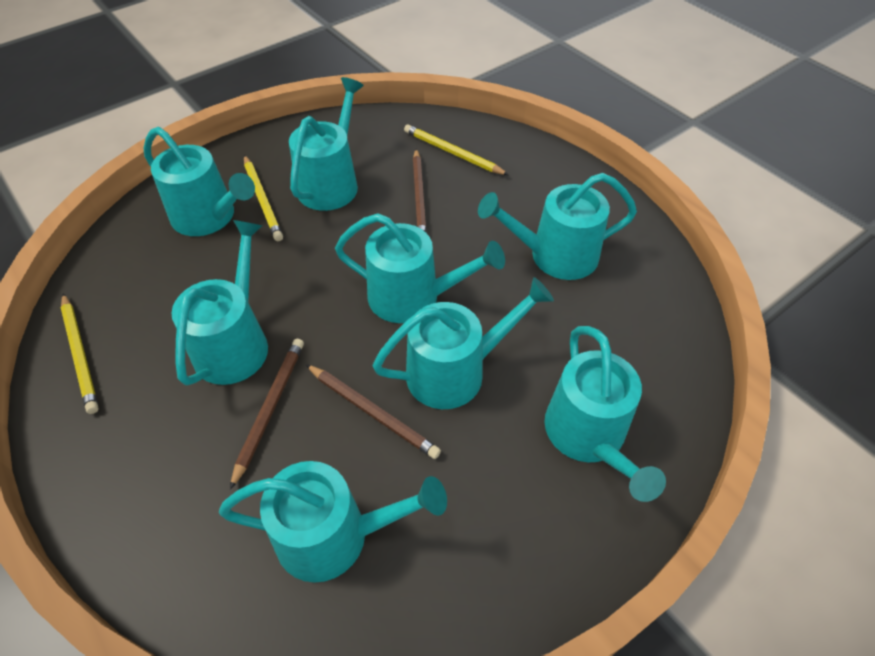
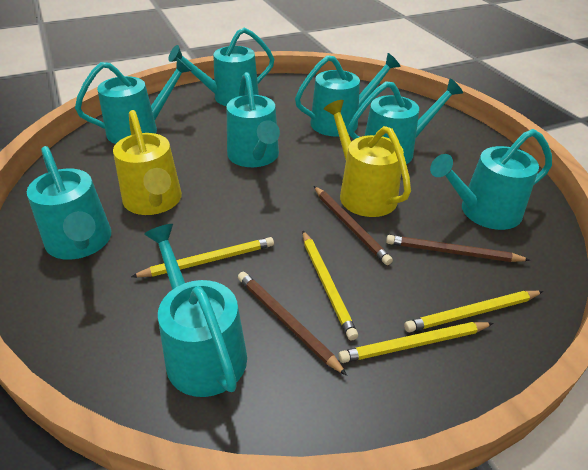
yellow pencil: 3 -> 4
yellow watering can: 0 -> 2

